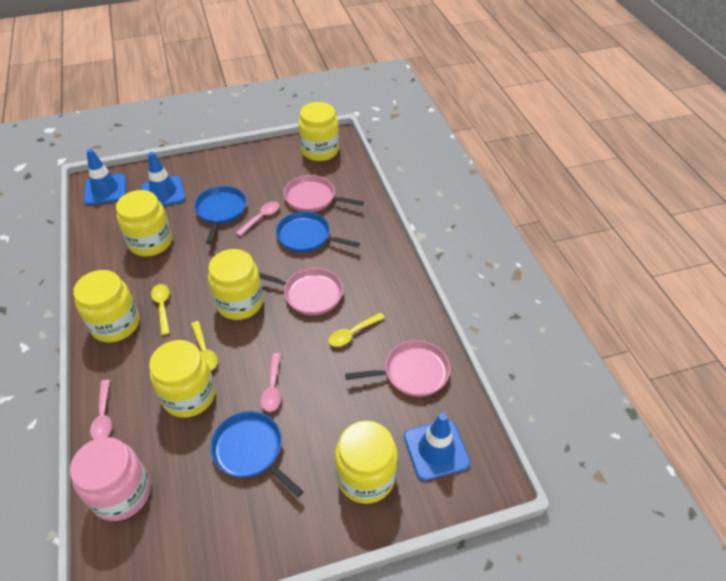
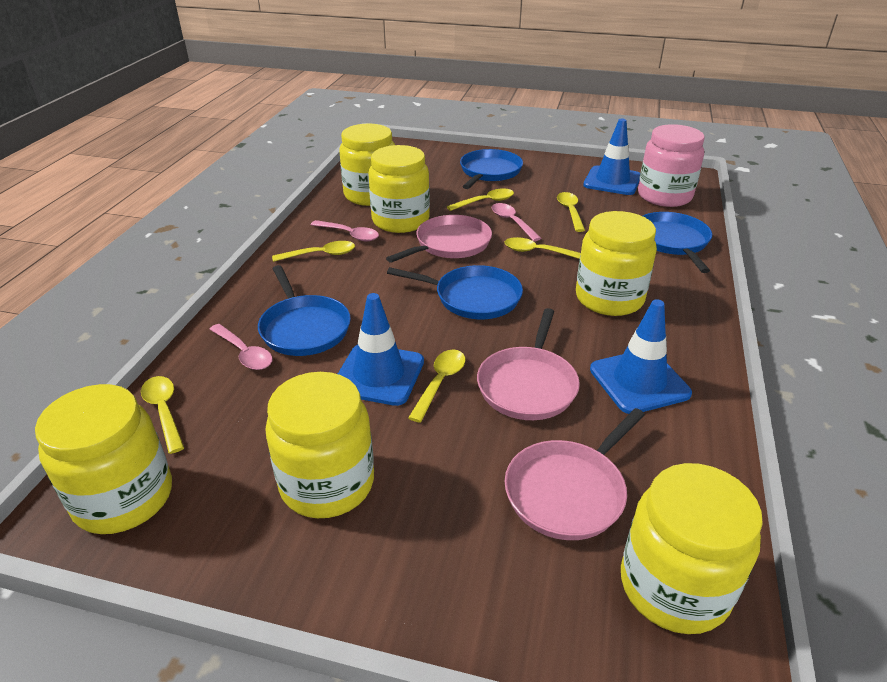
blue pan: 3 -> 4
yellow spoon: 3 -> 6

